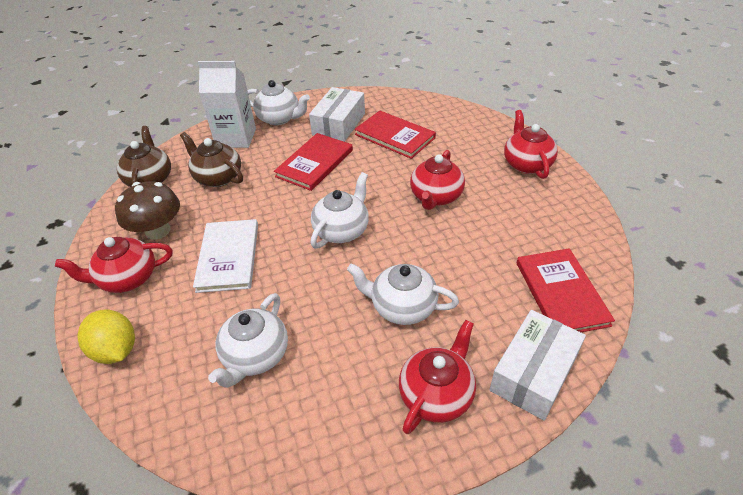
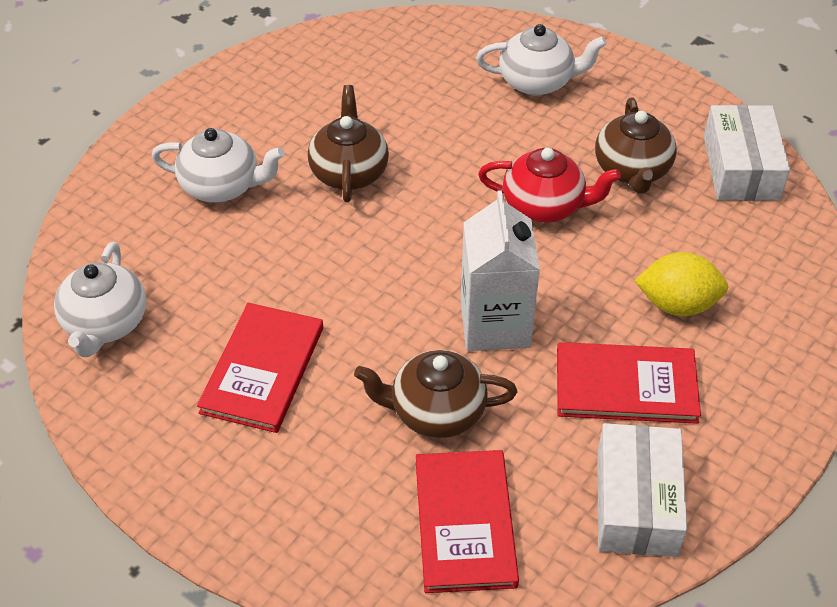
brown mushroom: 1 -> 0
brown teapot: 2 -> 3
red teapot: 4 -> 1
white book: 1 -> 0
white teapot: 4 -> 3

